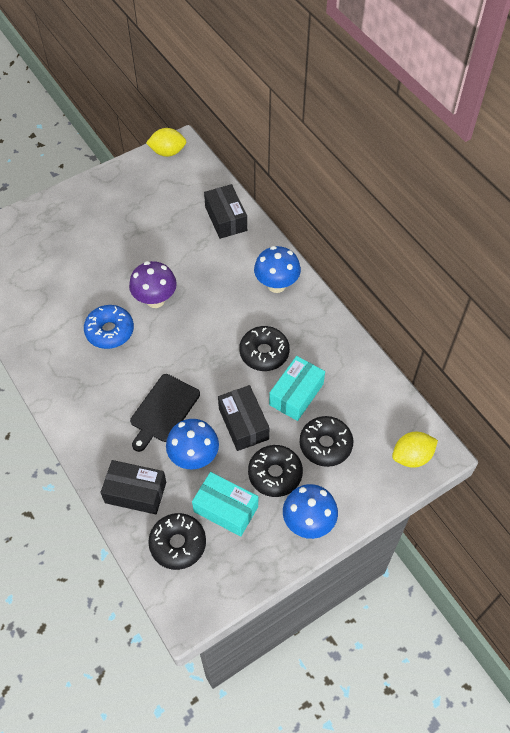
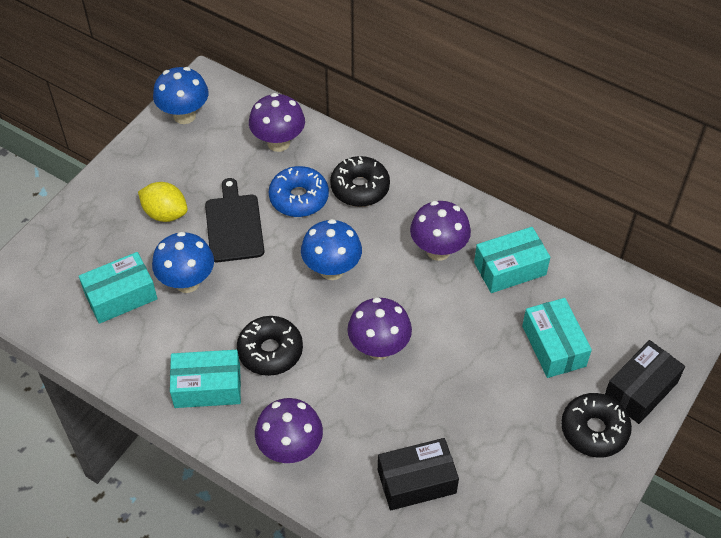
black box: 3 -> 2
black donut: 4 -> 3
purple mushroom: 1 -> 4
turquoise box: 2 -> 4
yellow lemon: 2 -> 1

